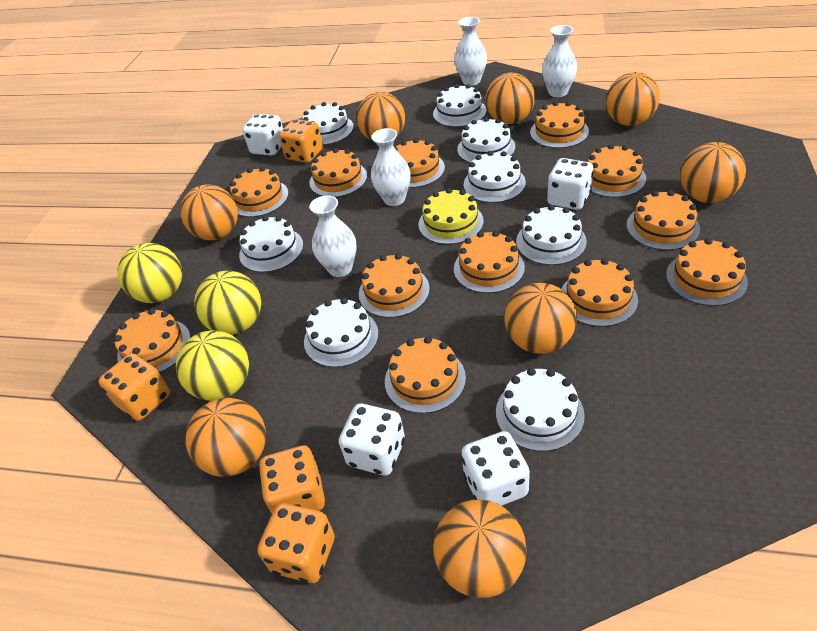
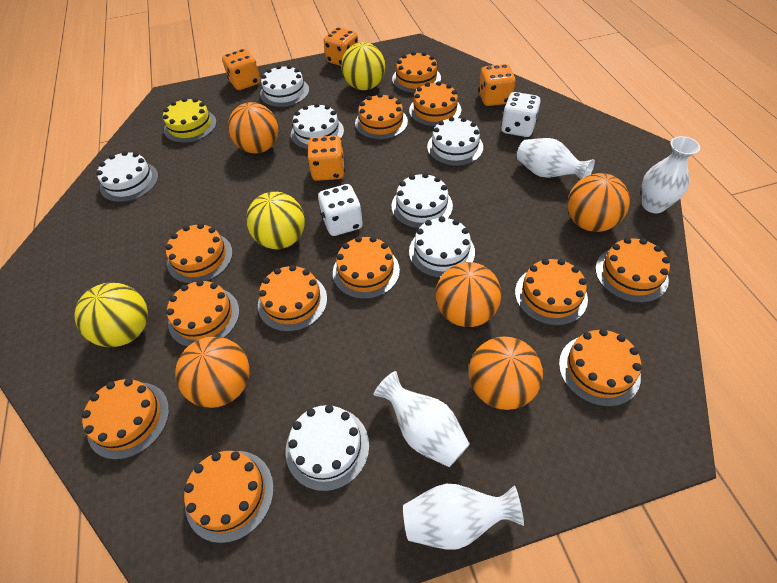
orange ball: 8 -> 5
white cake: 8 -> 7
white dice: 4 -> 2

